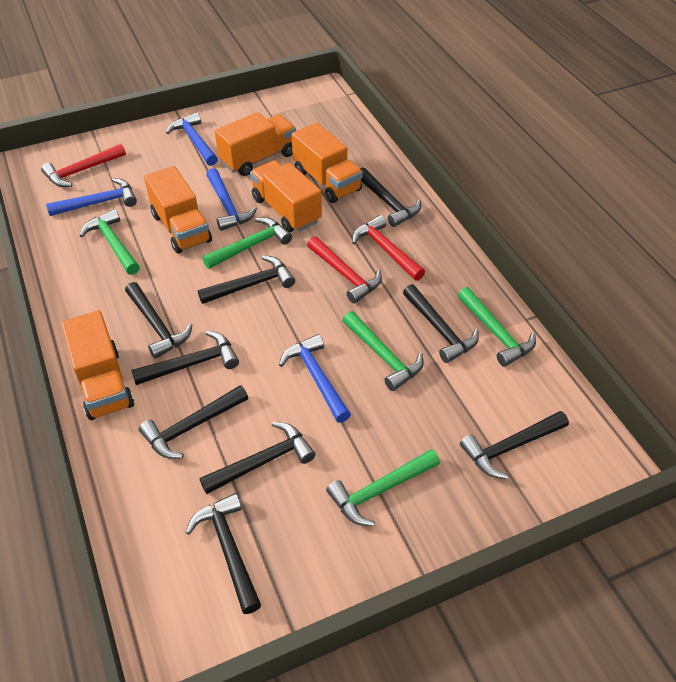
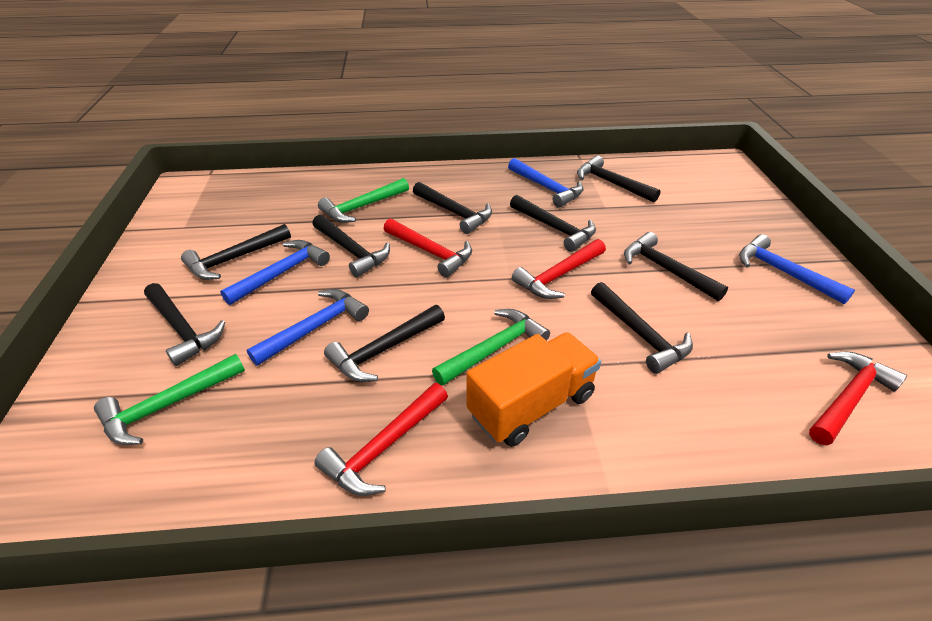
green hammer: 5 -> 3
orange truck: 5 -> 1
red hammer: 3 -> 4

